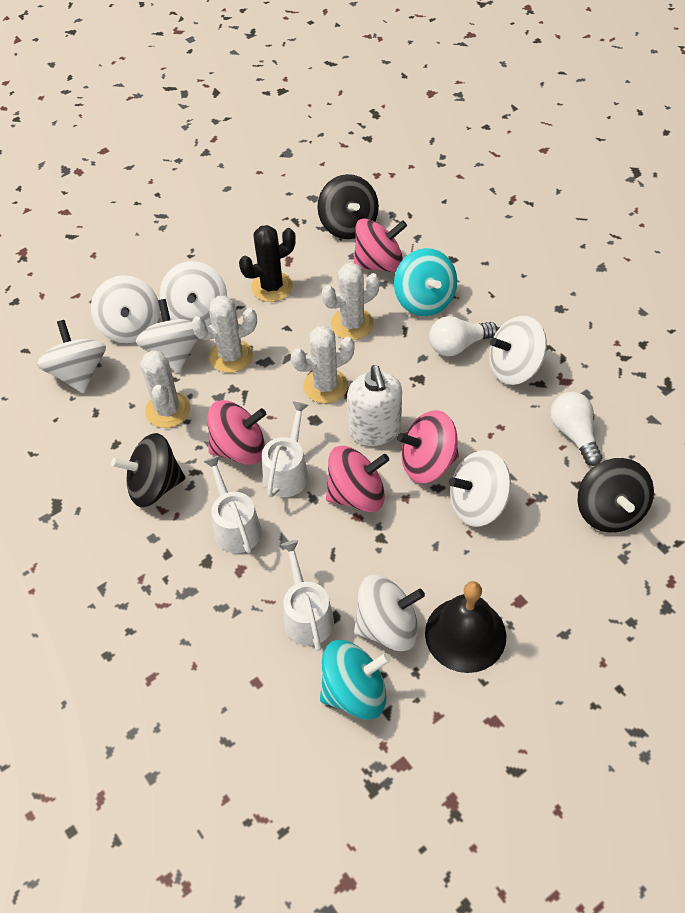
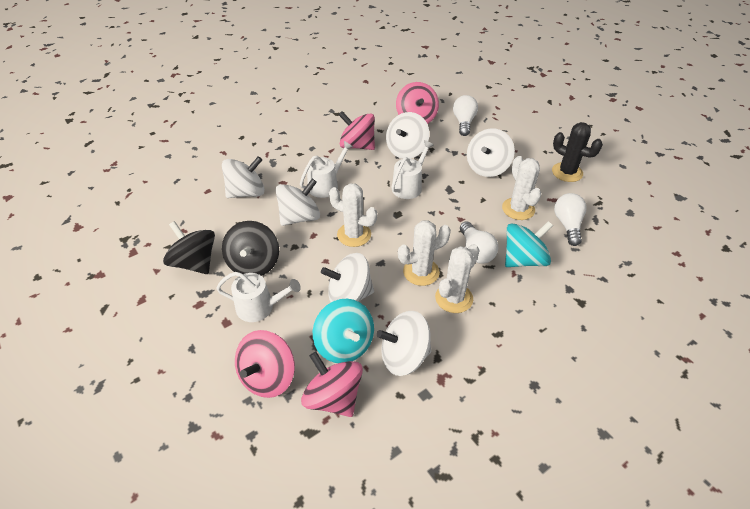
black bell: 1 -> 0
black spinning top: 3 -> 2
white light bulb: 2 -> 3
white soap dispenser: 1 -> 0
white spinning top: 7 -> 6

